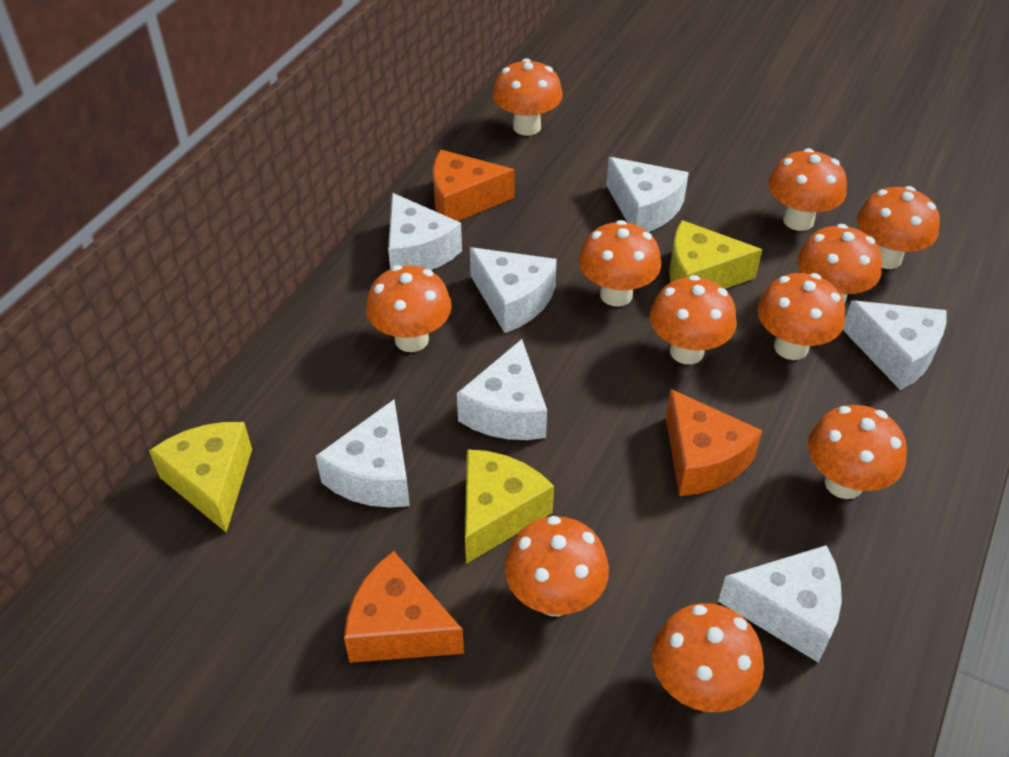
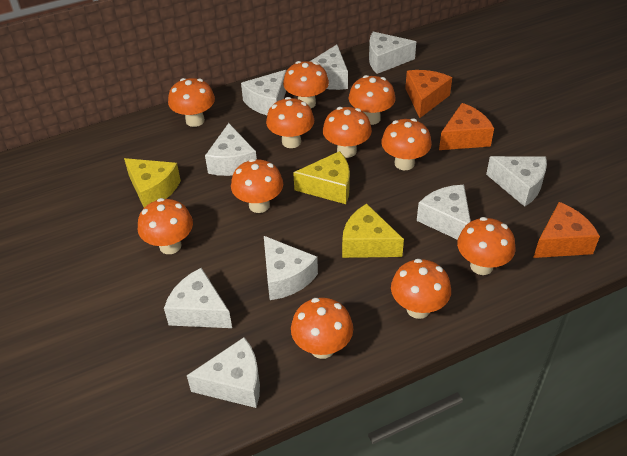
white cheese: 7 -> 9

